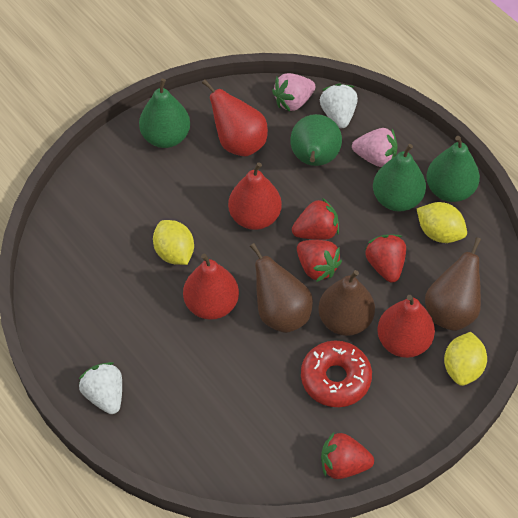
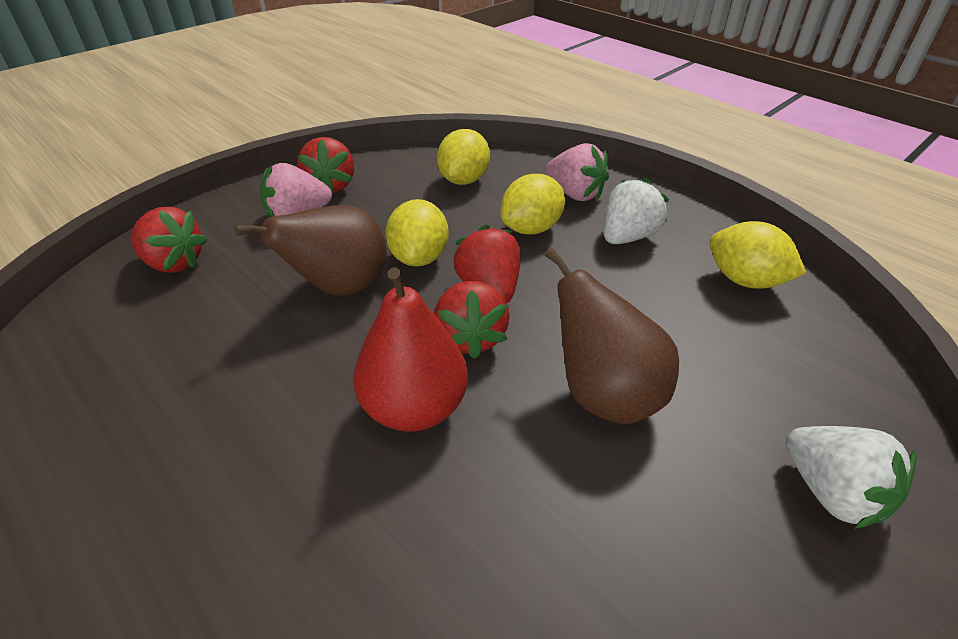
brown pear: 3 -> 2
green pear: 4 -> 0
red donut: 1 -> 0
red pear: 4 -> 1
yellow lemon: 3 -> 4

